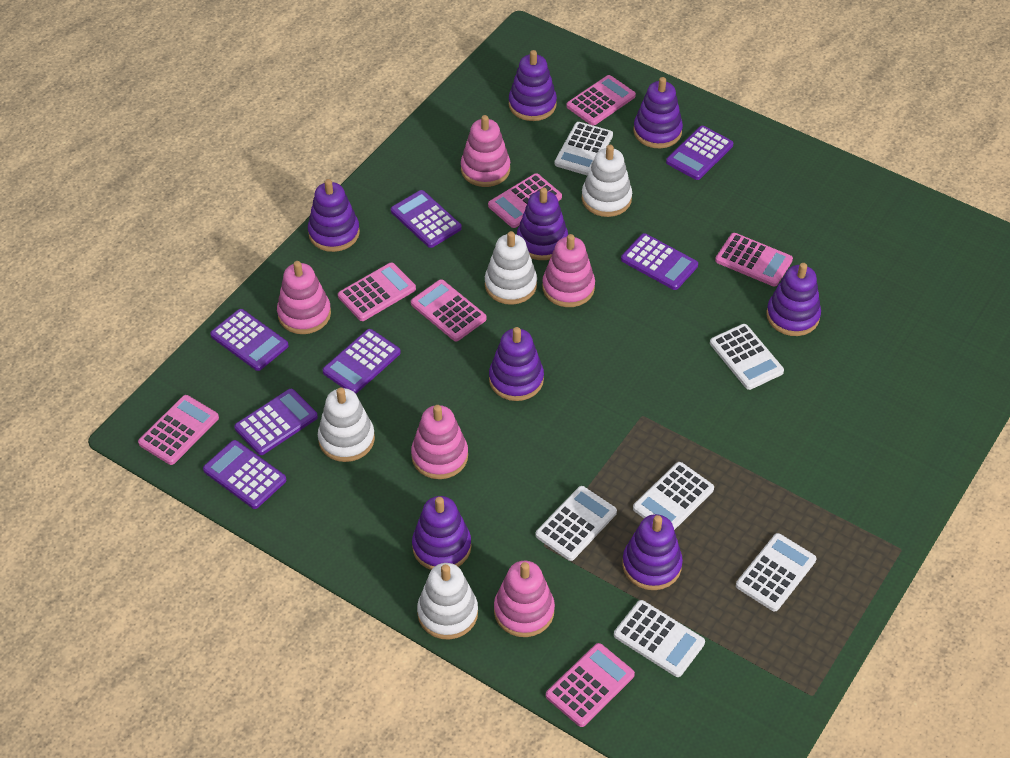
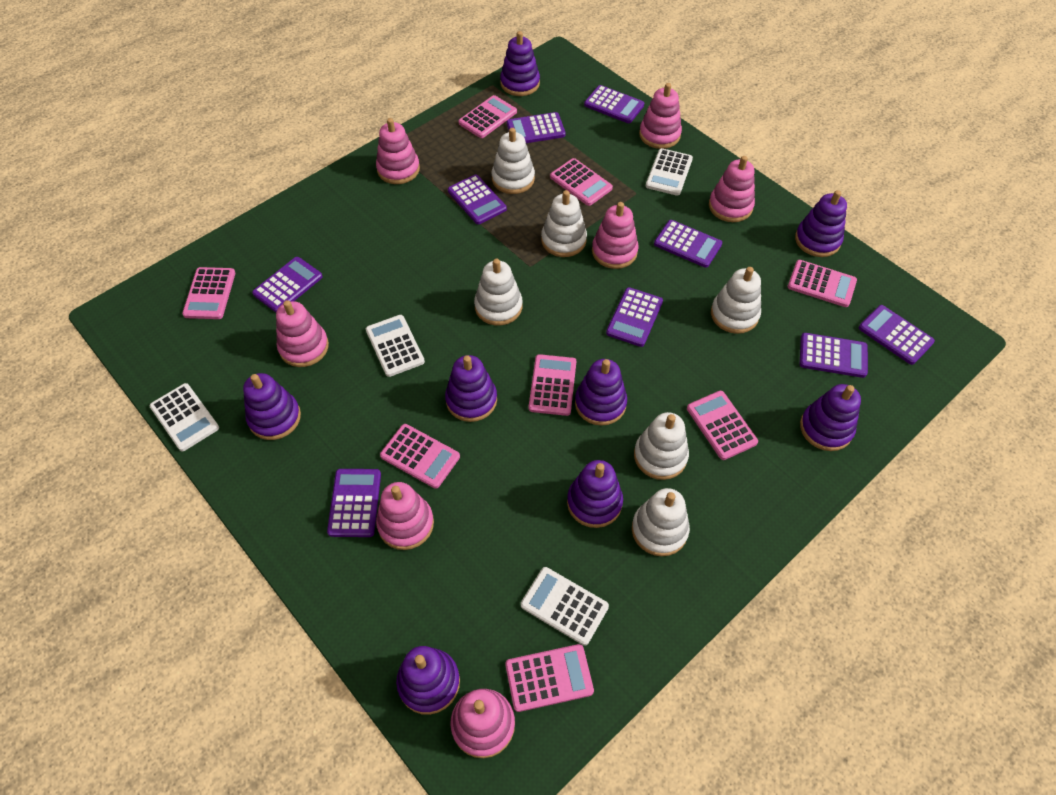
pink calculator: 7 -> 8
pink stacking toy: 5 -> 7
purple calculator: 7 -> 9
white calculator: 6 -> 4
white stacking toy: 4 -> 6

